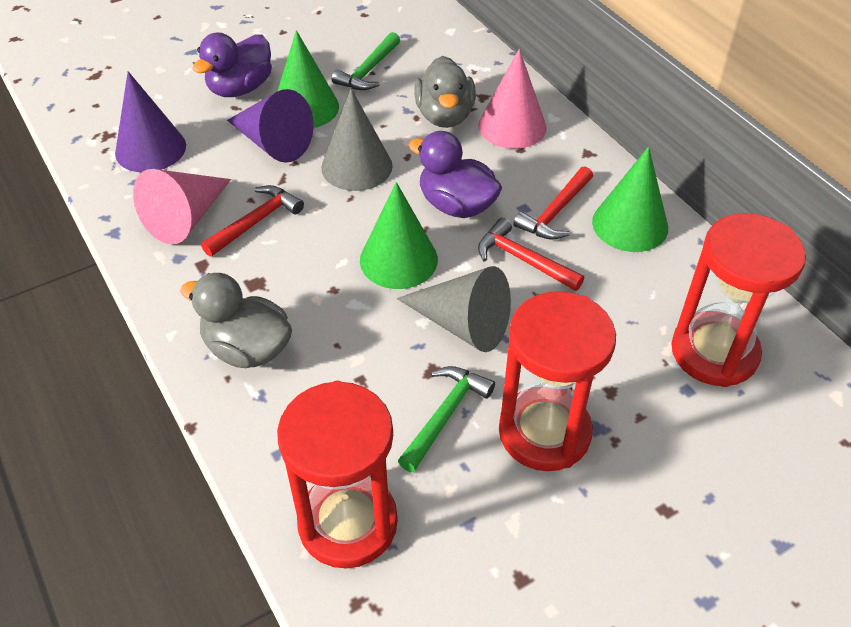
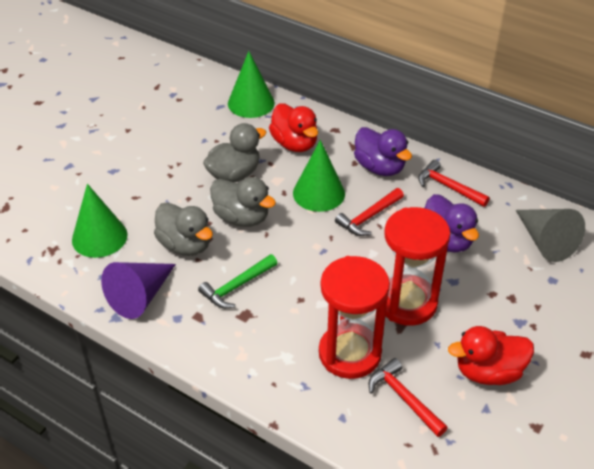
green hammer: 2 -> 1
grey cone: 2 -> 1
grey duck: 2 -> 3
pink cone: 2 -> 0
purple cone: 2 -> 1
red duck: 0 -> 2
red hourglass: 3 -> 2

